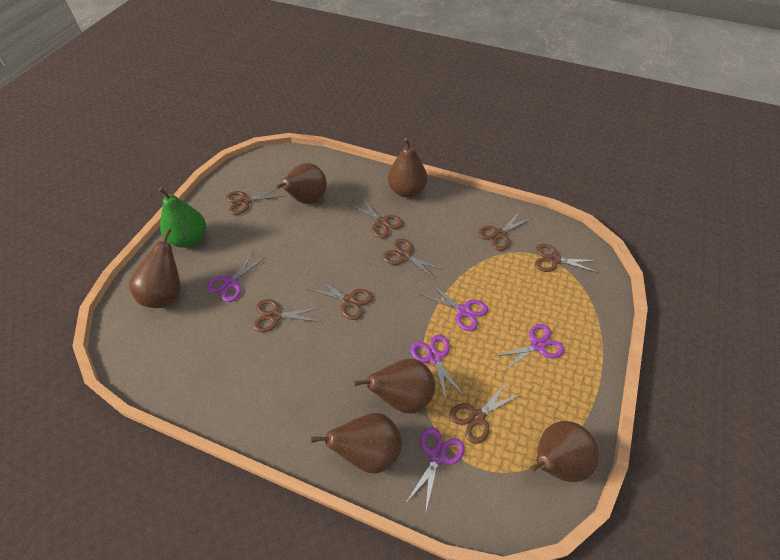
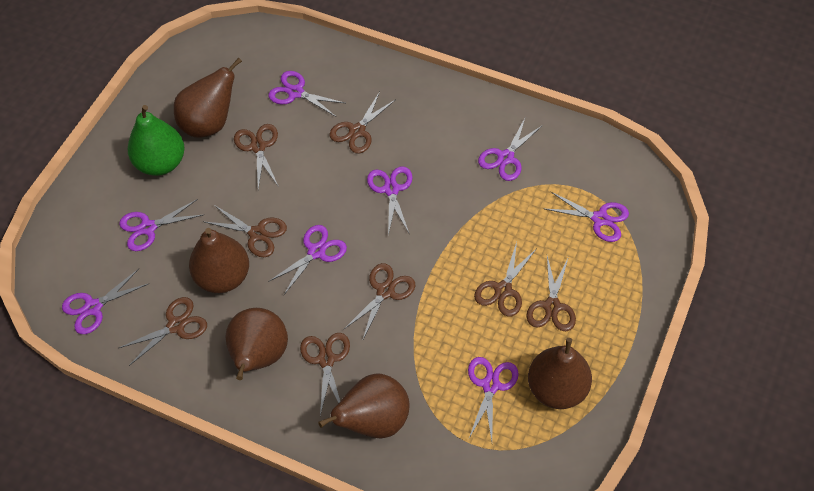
brown pear: 6 -> 5
purple scissors: 5 -> 8

